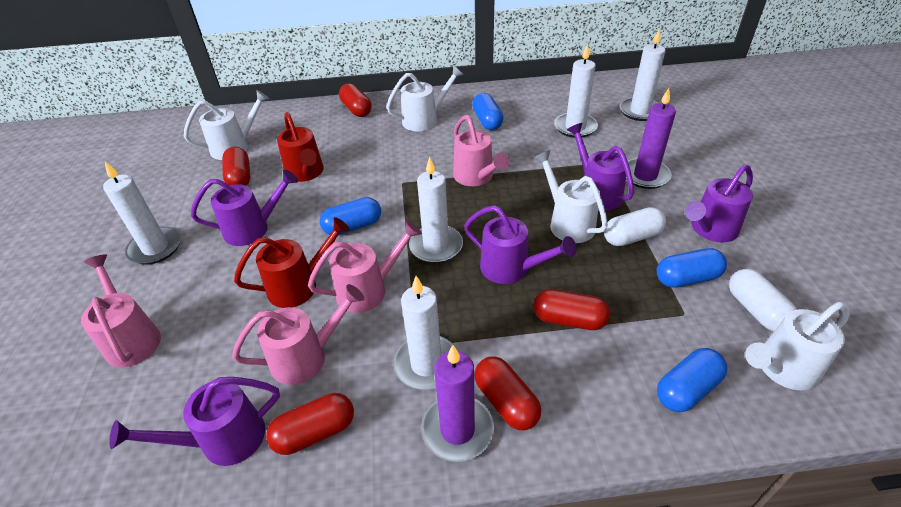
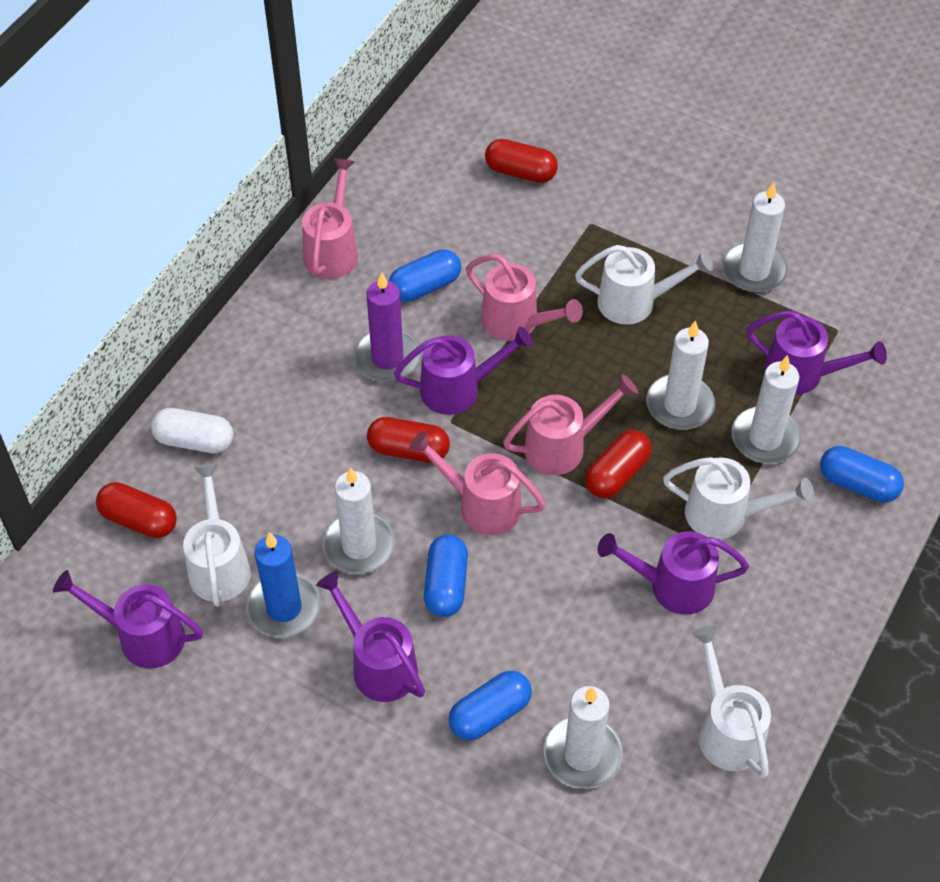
blue candle: 0 -> 1
purple candle: 2 -> 1
red capsule: 5 -> 4
red watering can: 2 -> 0
white capsule: 2 -> 1

